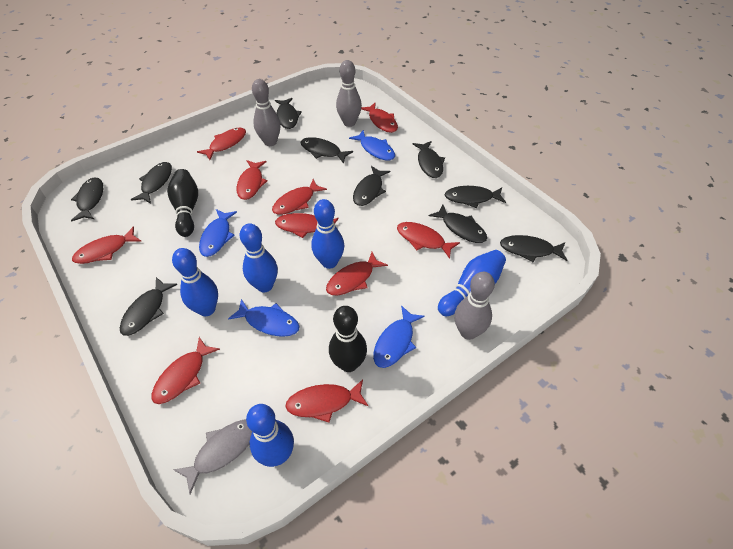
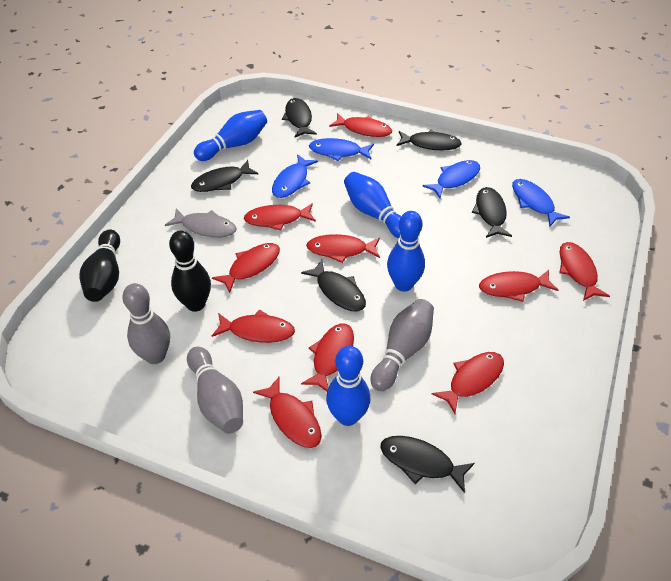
black fish: 10 -> 6
blue bowling pin: 5 -> 4

